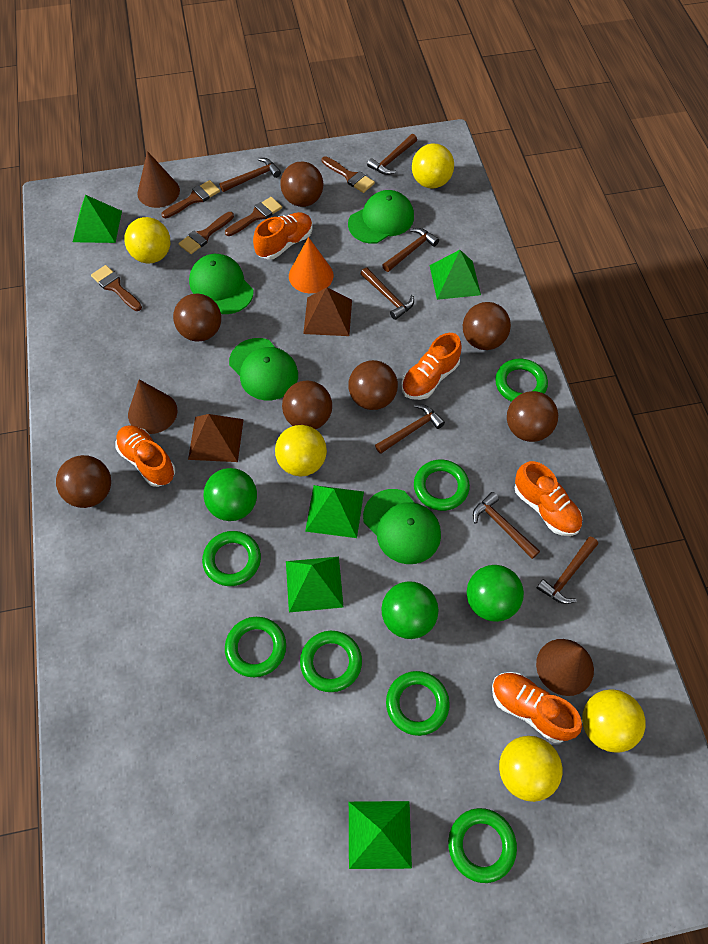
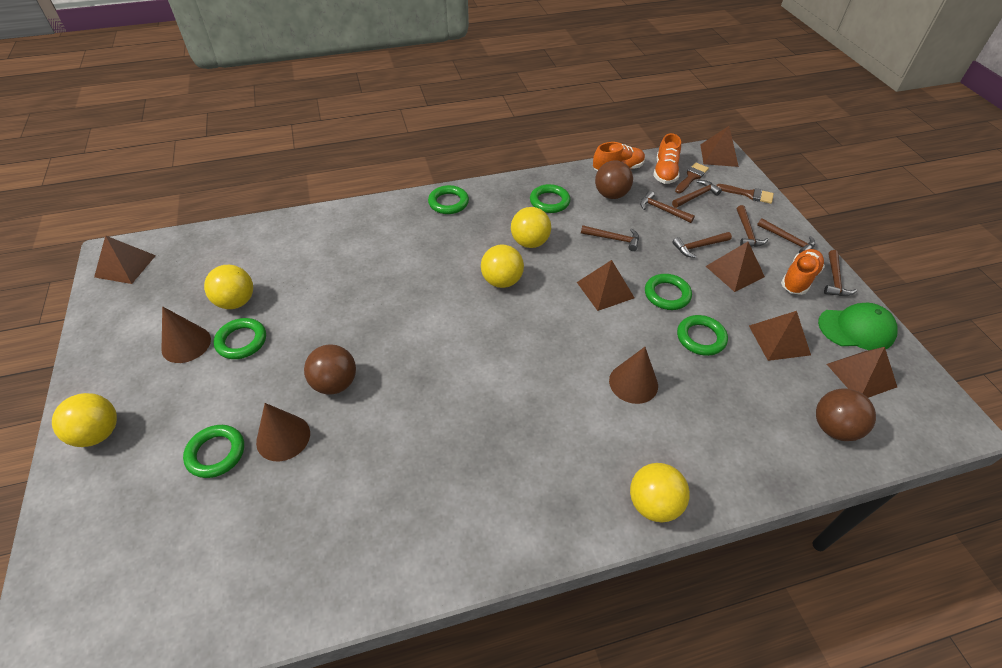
brown ball: 7 -> 3
brown brush: 5 -> 2
brown pyramid: 2 -> 6
green ball: 3 -> 0
green cap: 4 -> 1
green pyramid: 5 -> 0
green ring: 7 -> 6
orange cone: 1 -> 0
orange shoe: 5 -> 3

